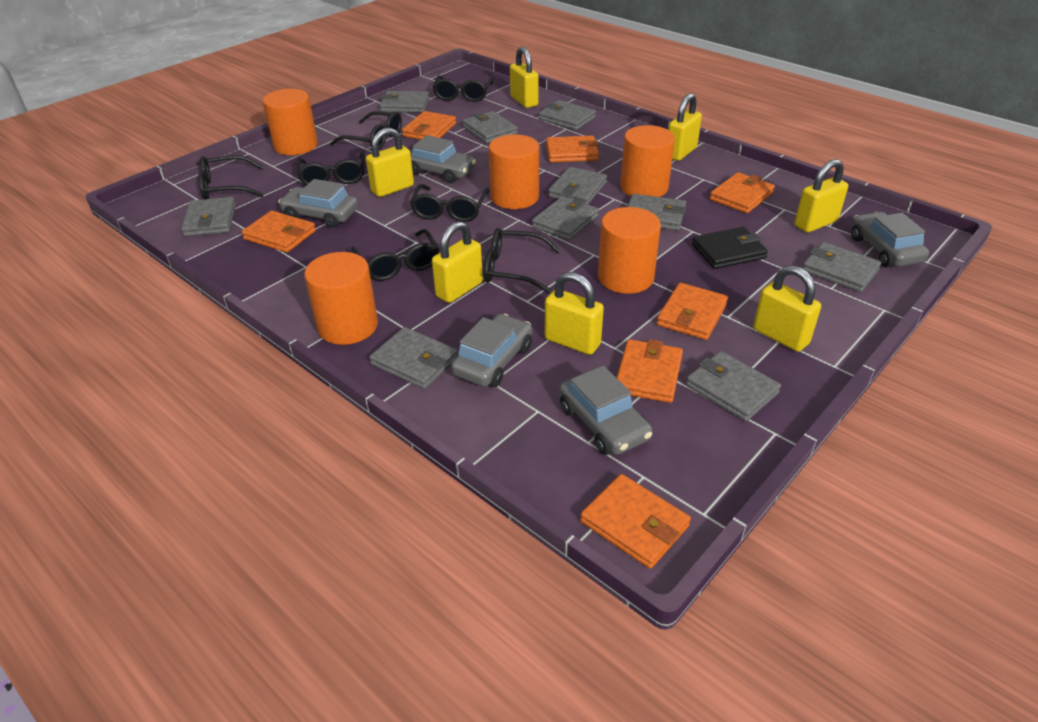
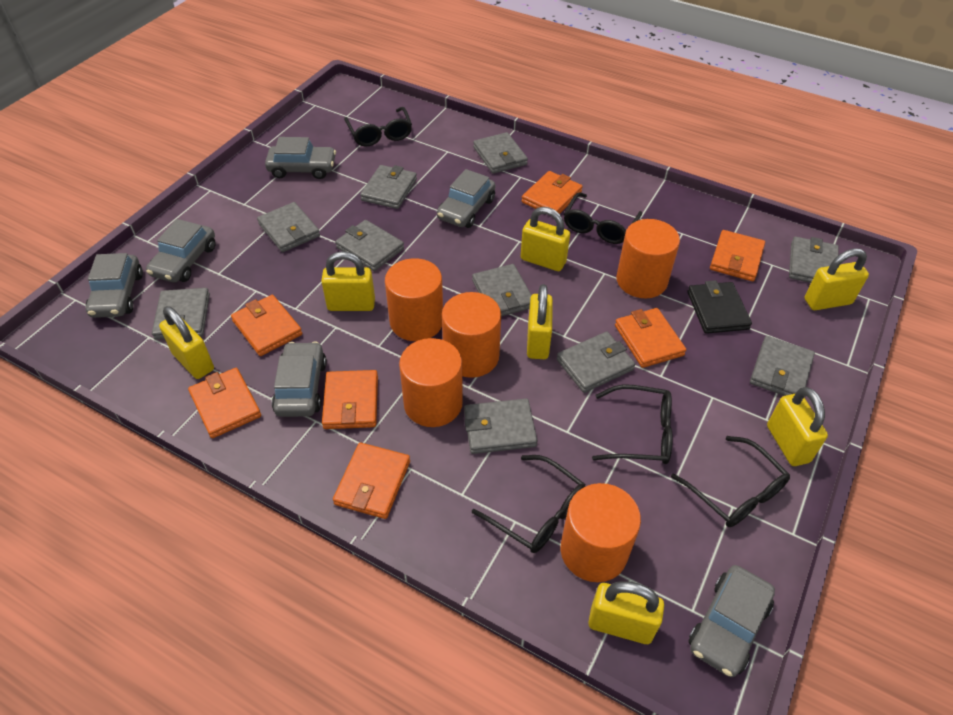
black glasses: 7 -> 5
grey car: 5 -> 6

